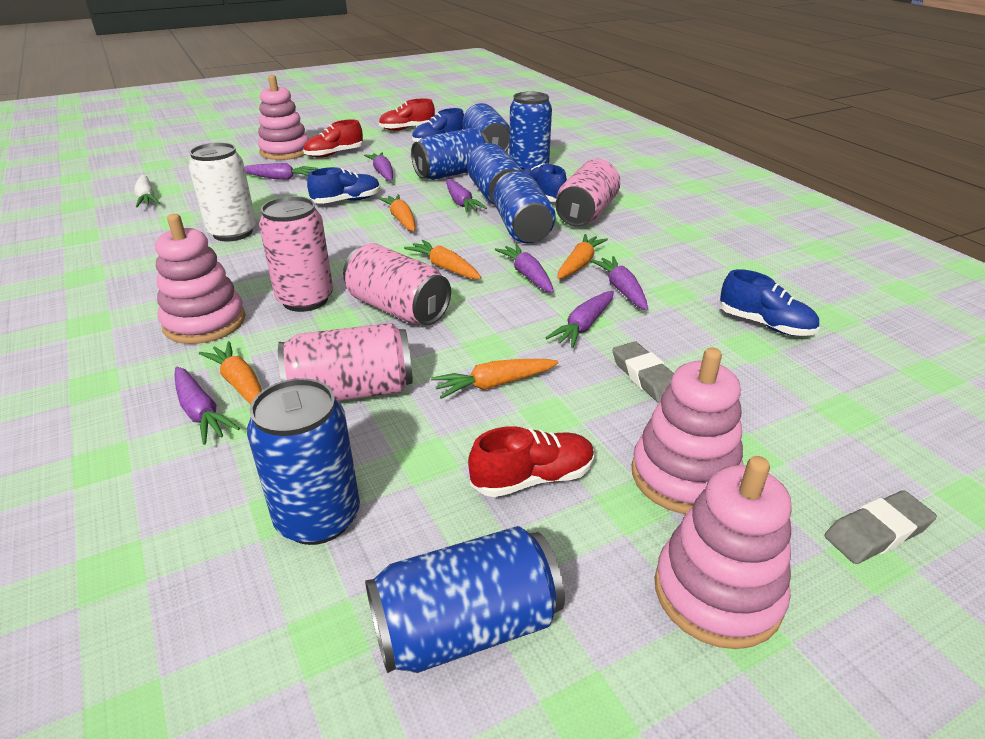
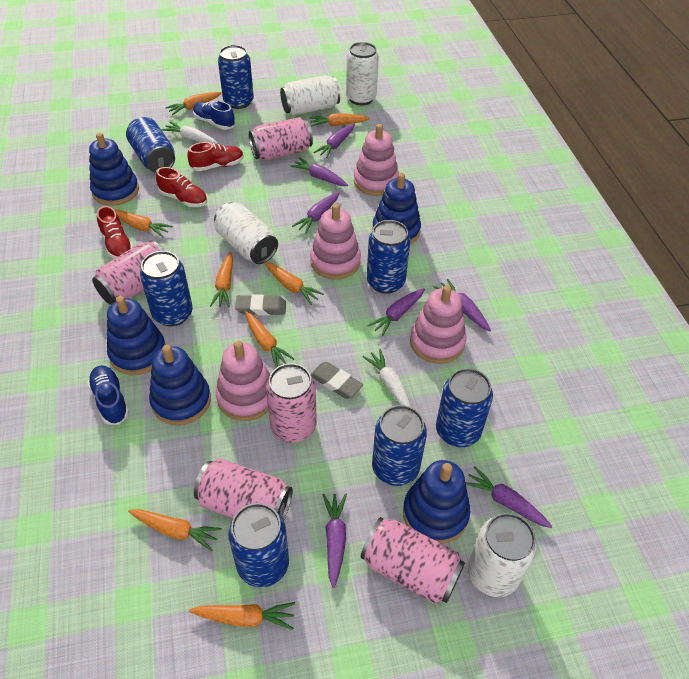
blue shoe: 4 -> 2
blue stacking toy: 0 -> 5
orange carrot: 5 -> 8
pink can: 4 -> 5
white can: 1 -> 4
white carrot: 1 -> 2

